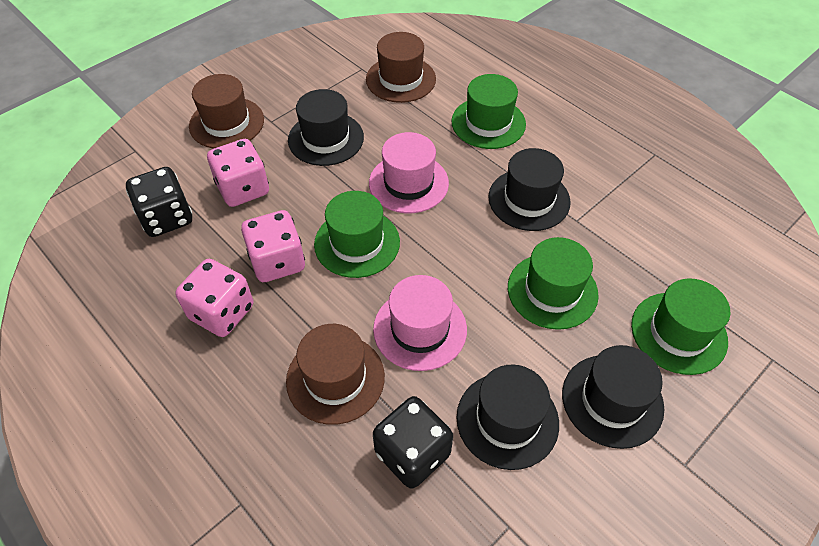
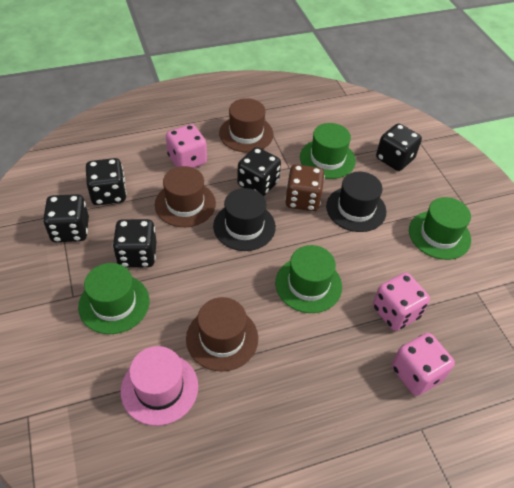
black dice: 2 -> 5
black hat: 4 -> 2
brown dice: 0 -> 1
pink hat: 2 -> 1

